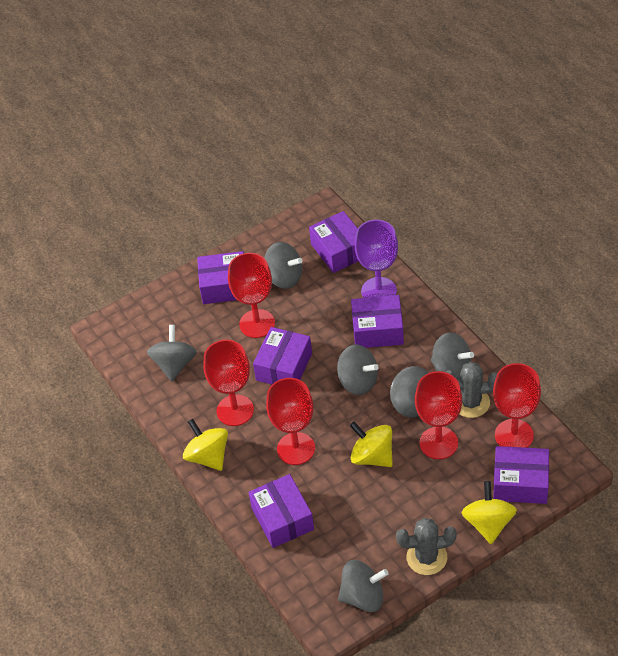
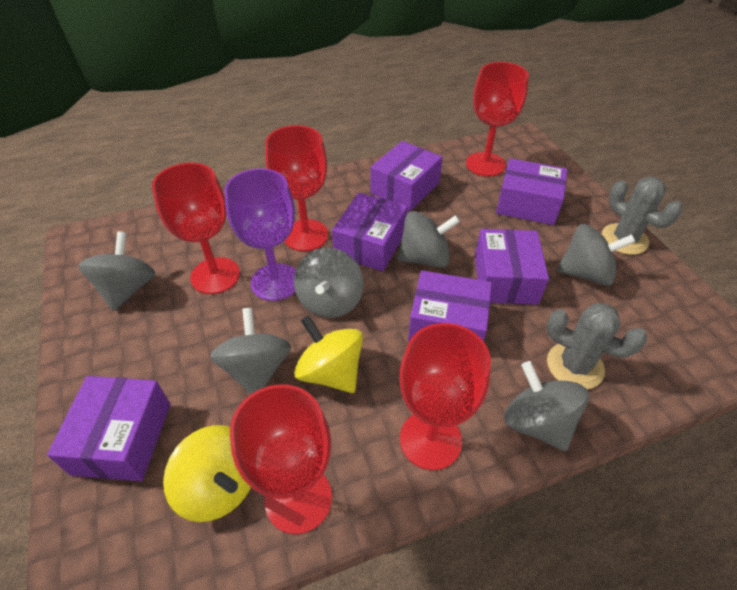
yellow spinning top: 3 -> 2

